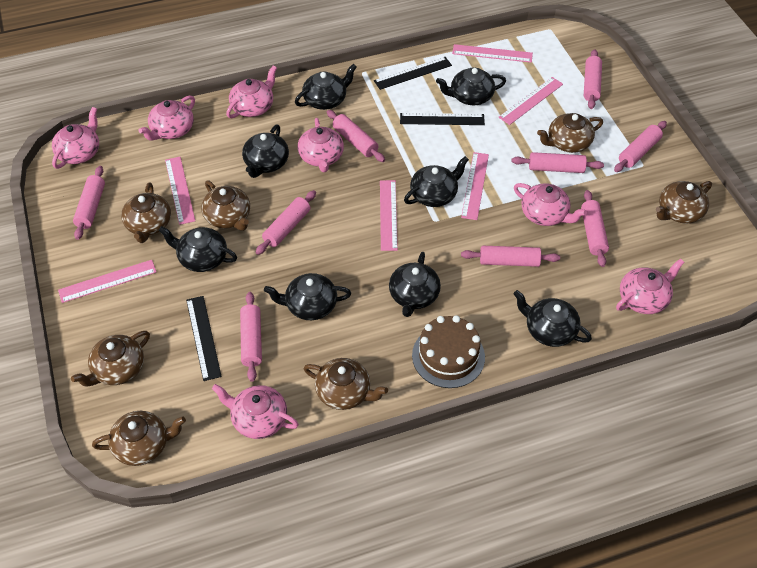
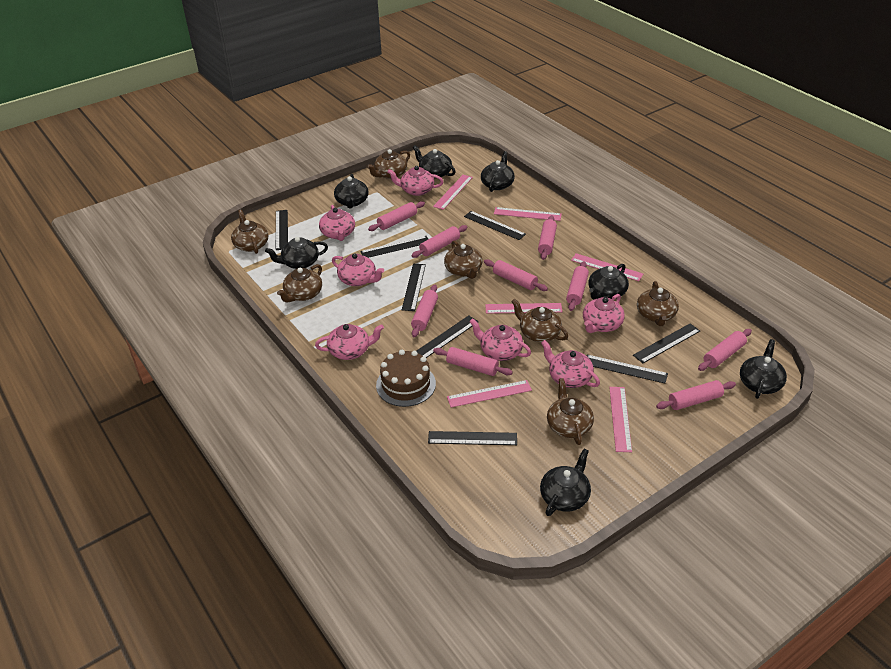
black ruler: 3 -> 8
black teapot: 8 -> 7

